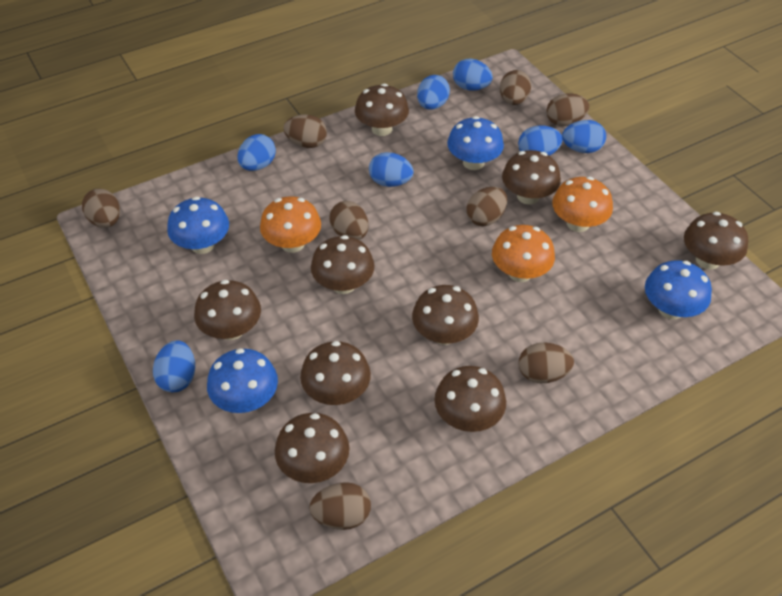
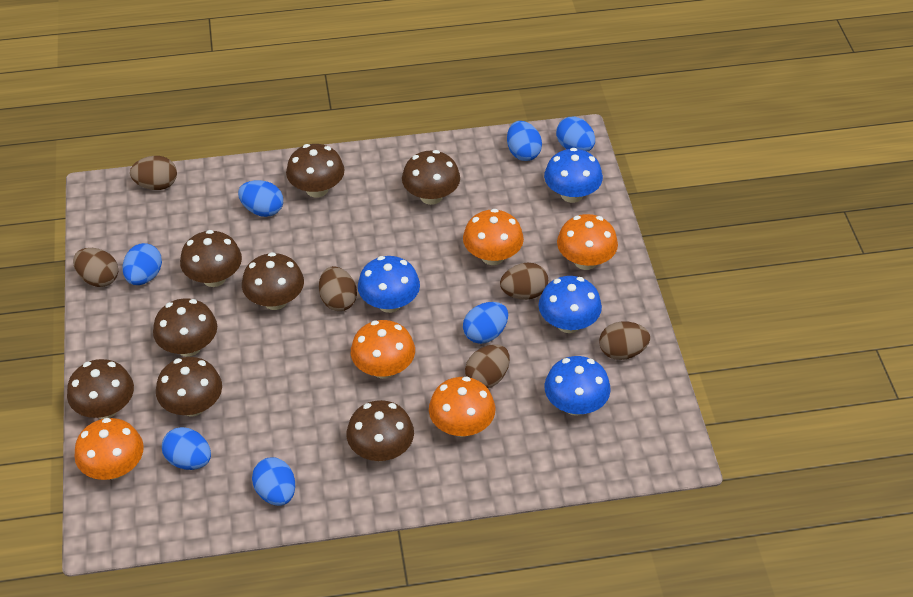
brown egg: 8 -> 6
brown mushroom: 9 -> 8
orange mushroom: 3 -> 5

